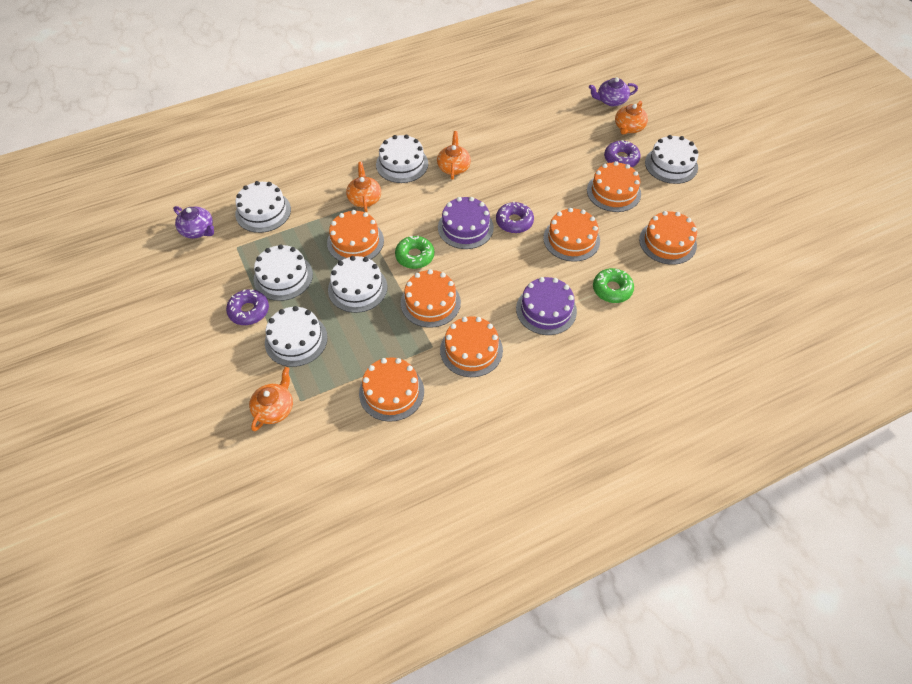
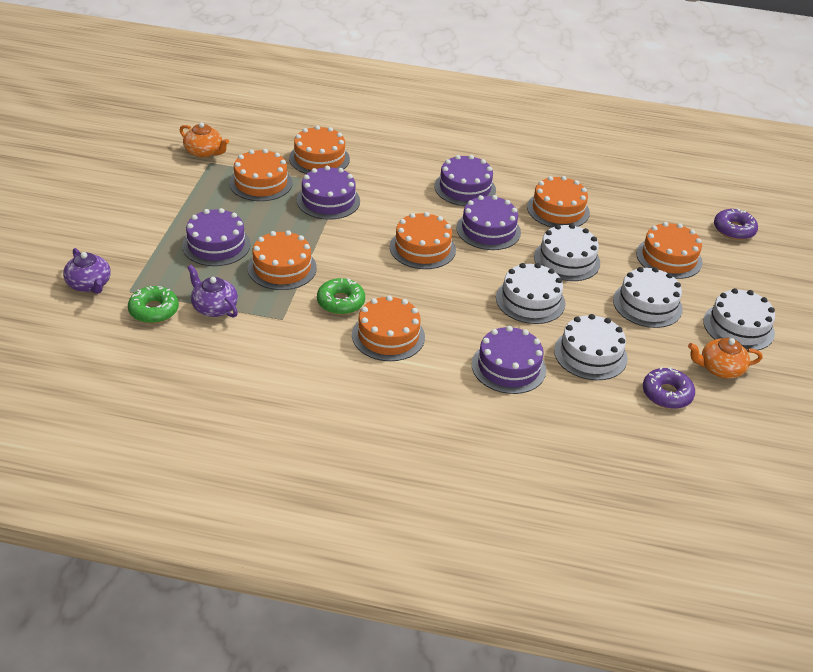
orange teapot: 4 -> 2
purple cake: 2 -> 5
purple donut: 3 -> 2
white cake: 6 -> 5

